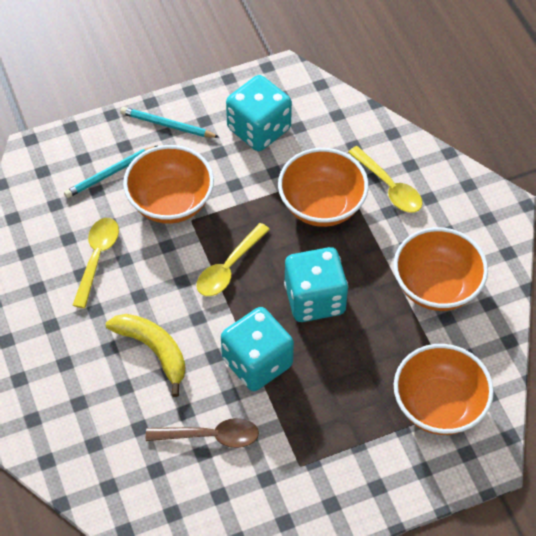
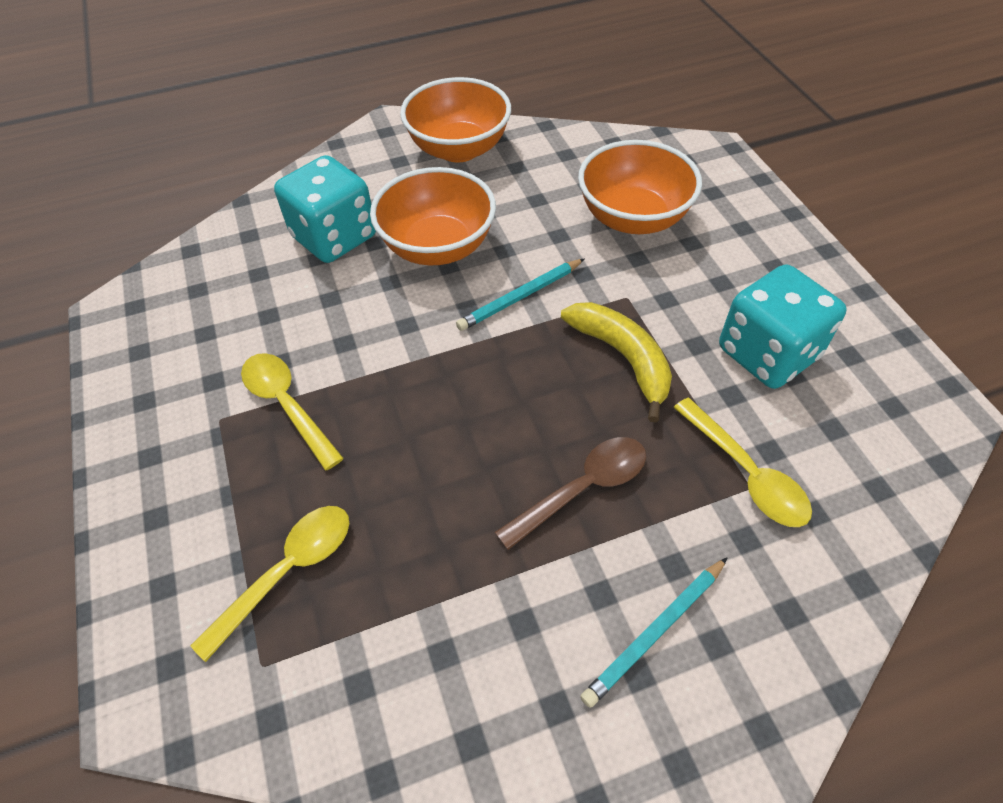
orange bowl: 4 -> 3
turquoise dice: 3 -> 2

